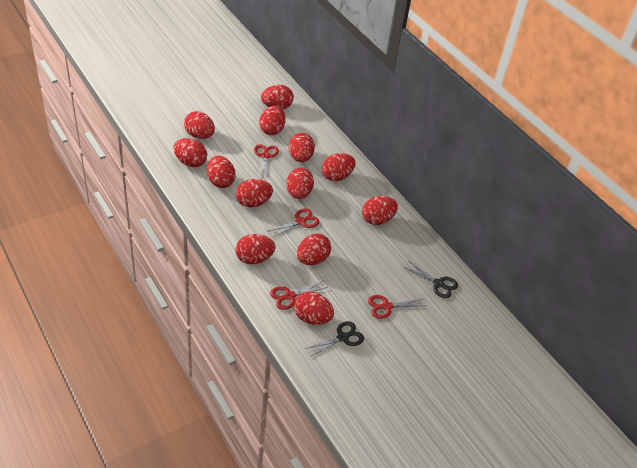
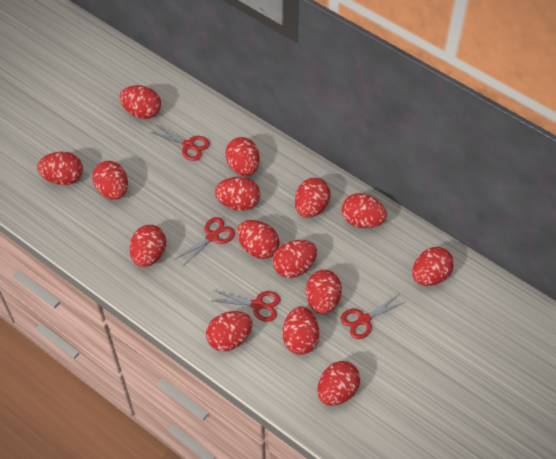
black scissors: 2 -> 0
red egg: 13 -> 15

